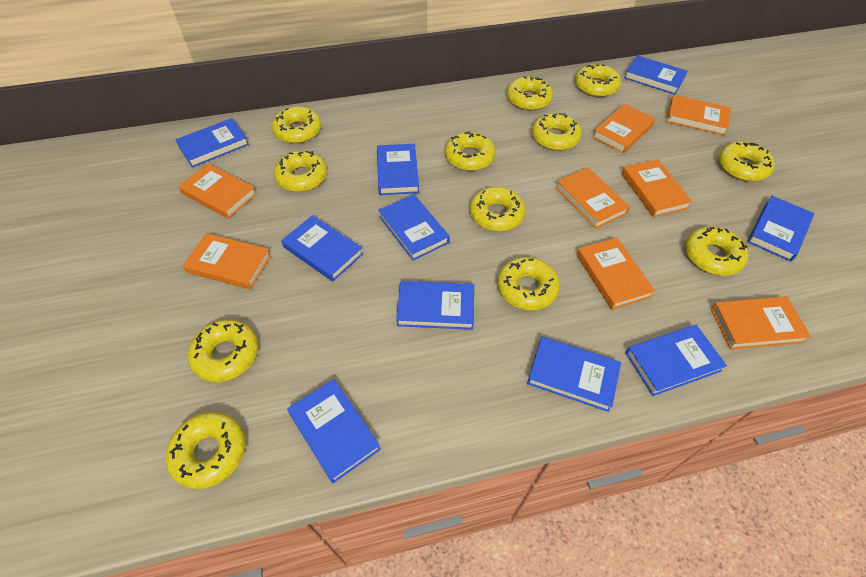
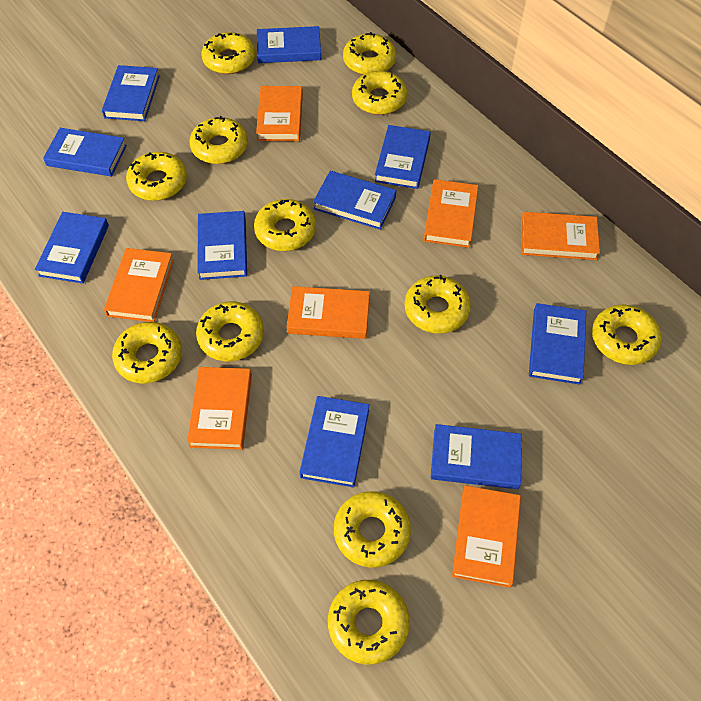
orange book: 8 -> 7

